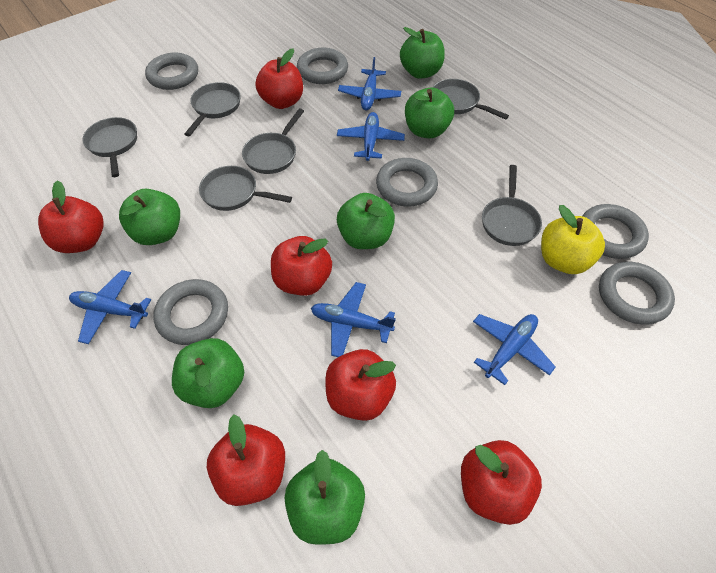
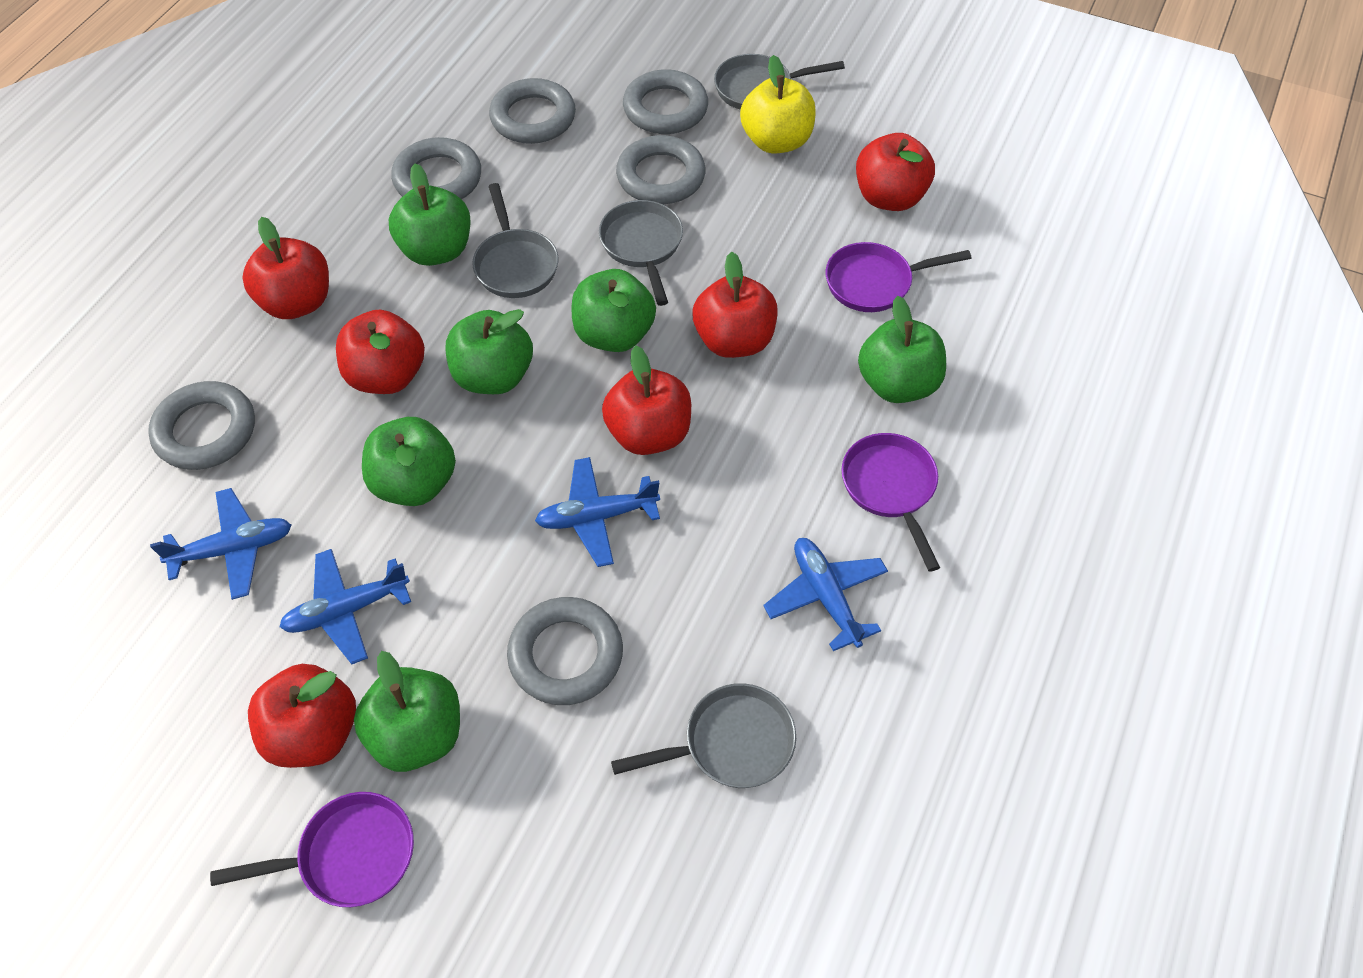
blue plane: 5 -> 4
grey pan: 6 -> 4
purple pan: 0 -> 3

